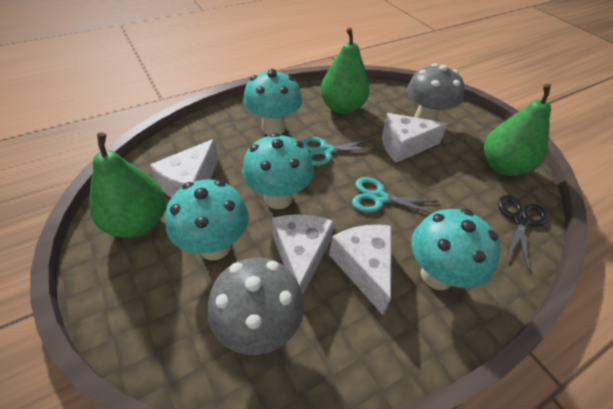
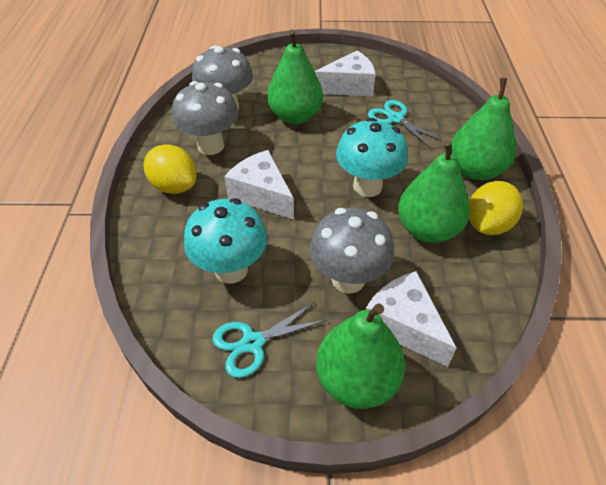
black scissors: 1 -> 0
green pear: 3 -> 4
grey mushroom: 2 -> 3
turquoise mushroom: 4 -> 2
white cheese: 4 -> 3
yellow lemon: 0 -> 2

